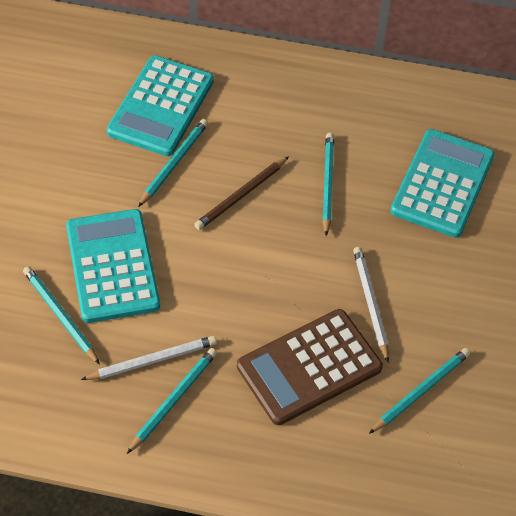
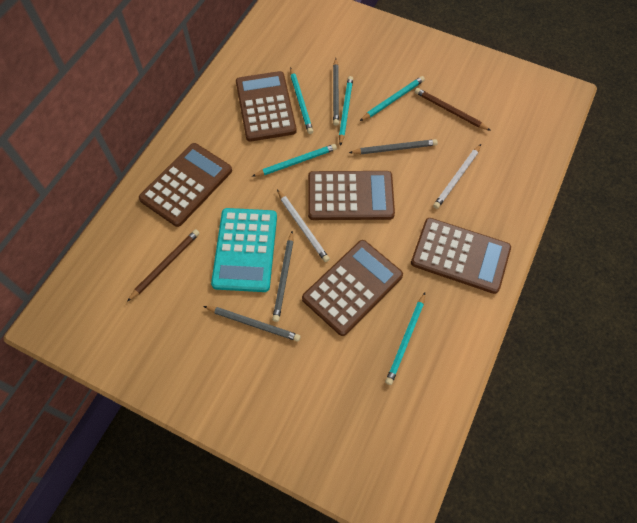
brown calculator: 1 -> 5
brown pencil: 1 -> 2
grey pencil: 0 -> 4
turquoise calculator: 3 -> 1

